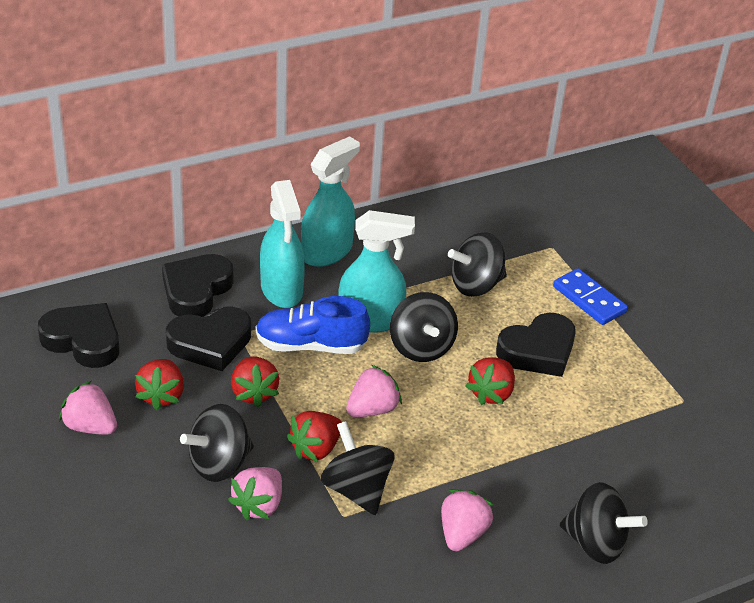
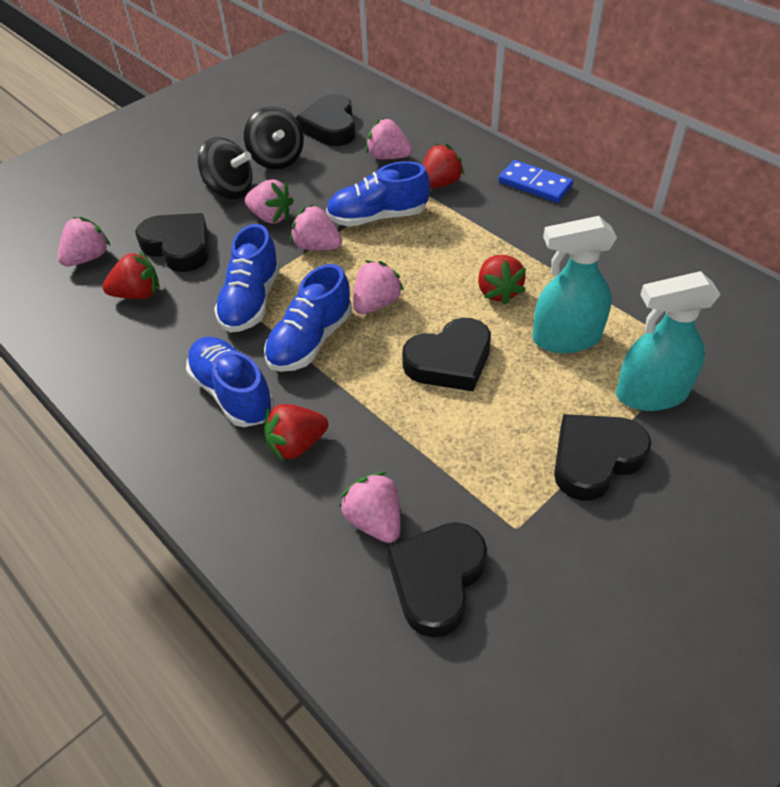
black heart: 4 -> 5
black spinning top: 5 -> 2
blue shoe: 1 -> 4
pink strawberry: 4 -> 6
turquoise spray bottle: 3 -> 2

